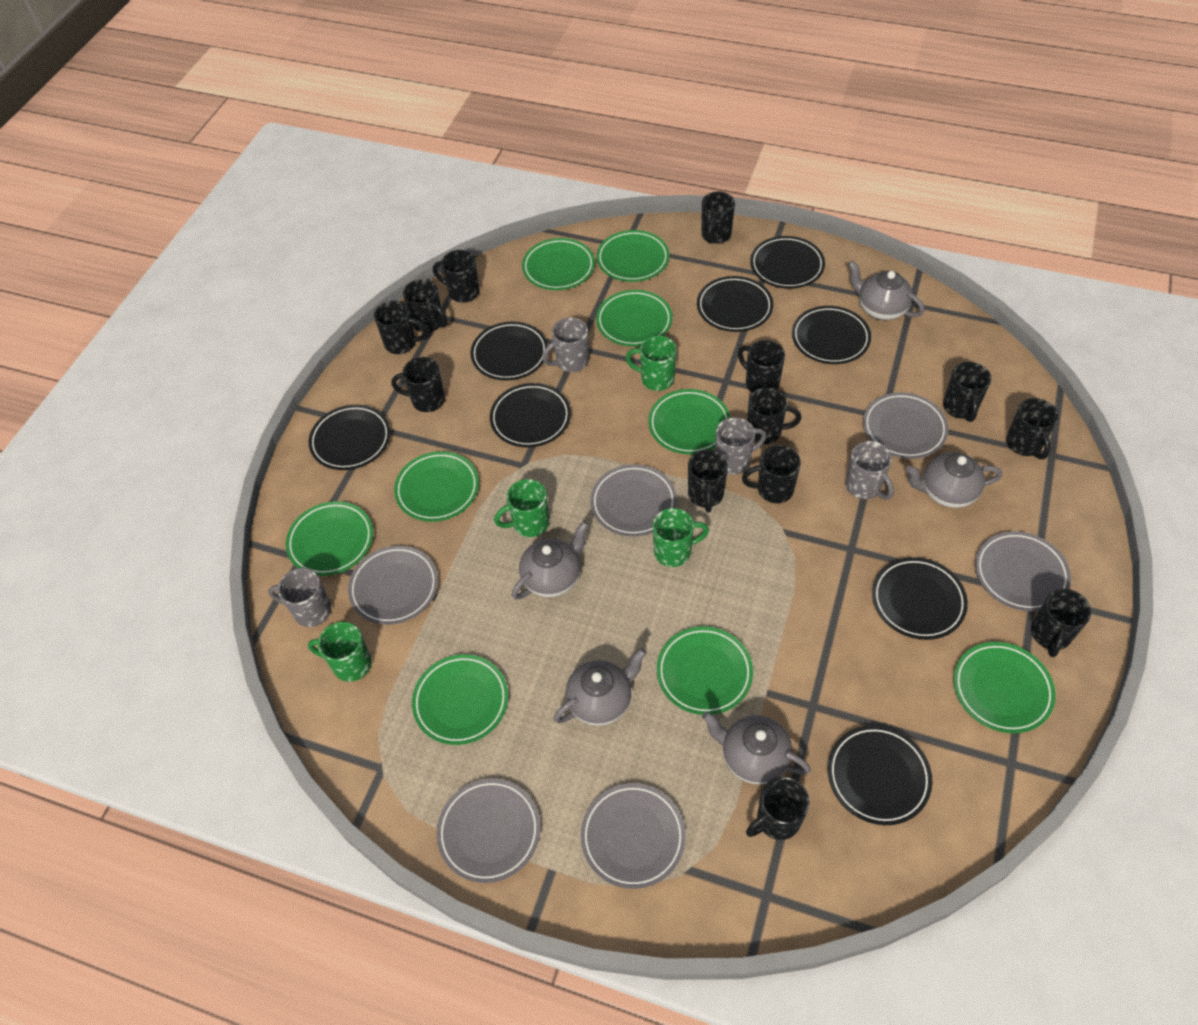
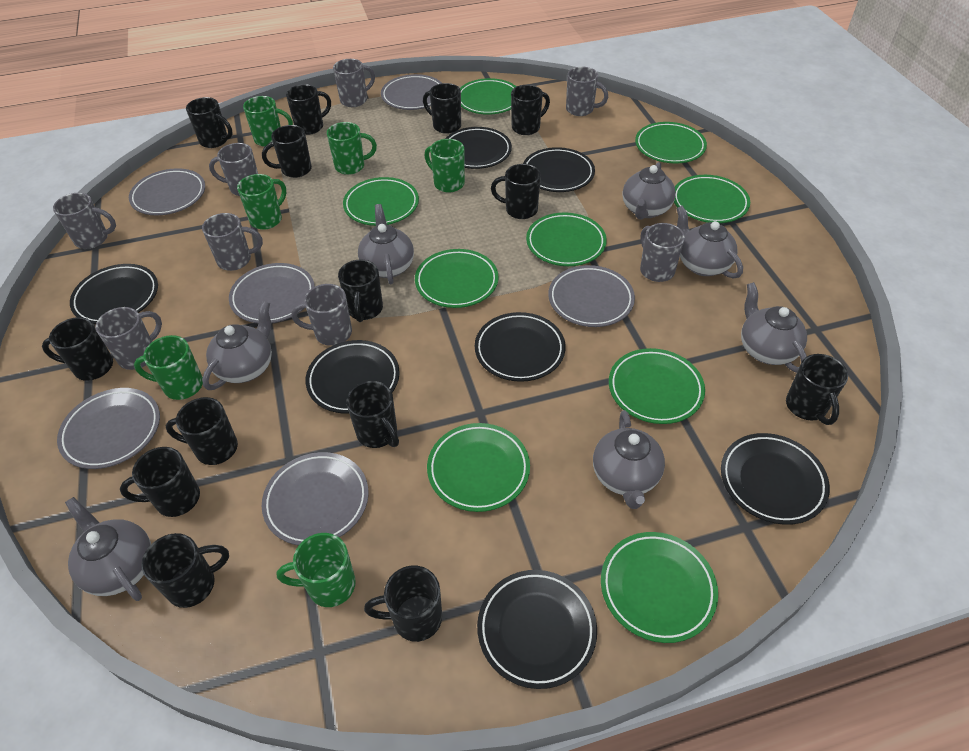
black mug: 13 -> 14
black plate: 8 -> 7
green mug: 4 -> 6
grey mug: 4 -> 8
grey teapot: 5 -> 7

